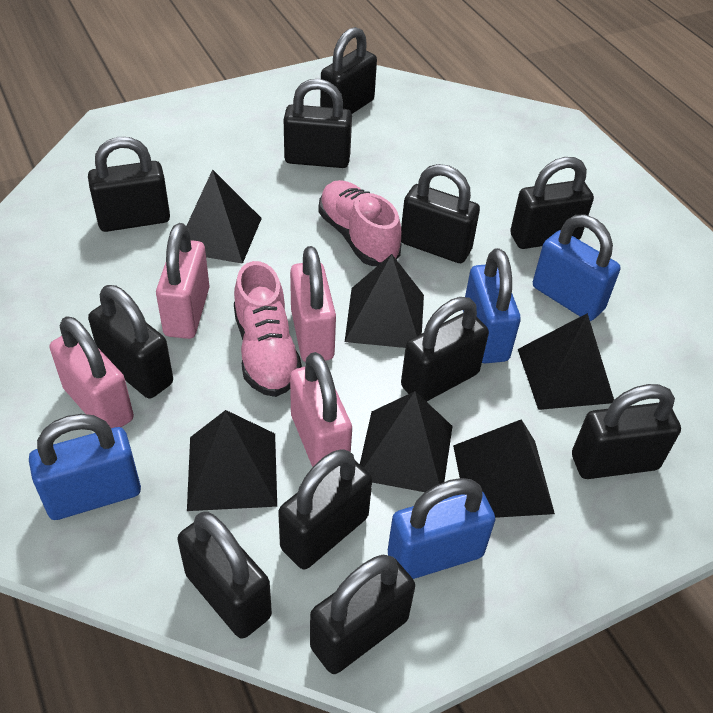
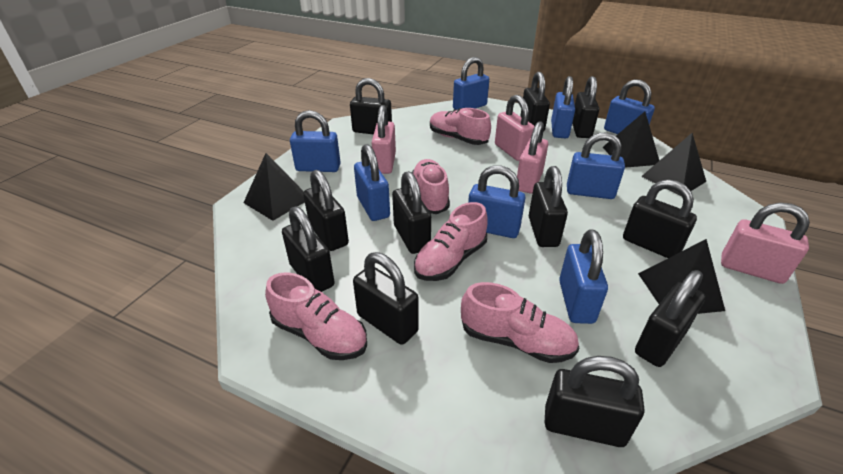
black pyramid: 6 -> 4
blue padlock: 4 -> 8
pink shoe: 2 -> 5

